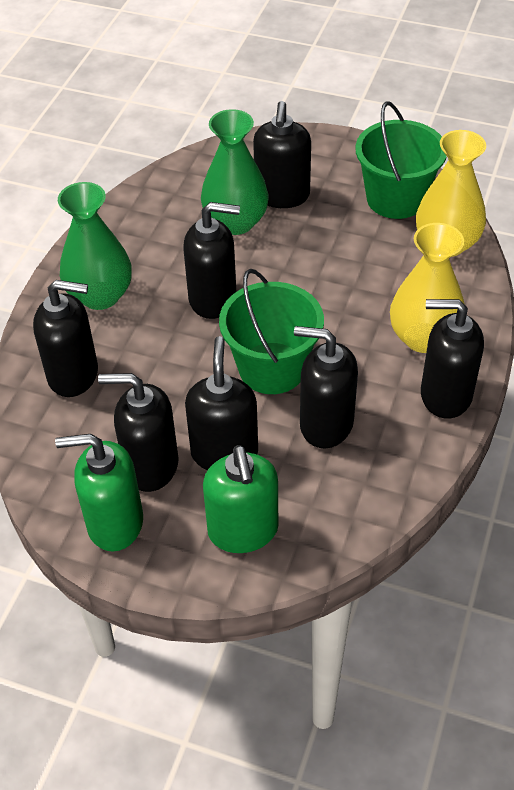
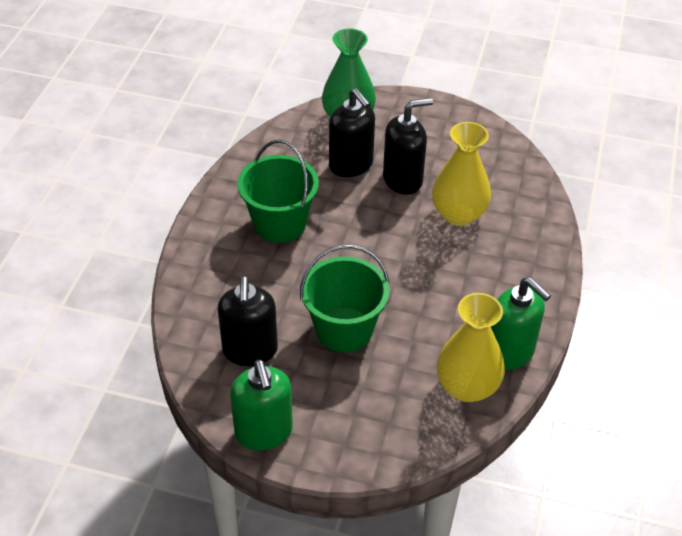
black soap dispenser: 7 -> 3
green vase: 2 -> 1

